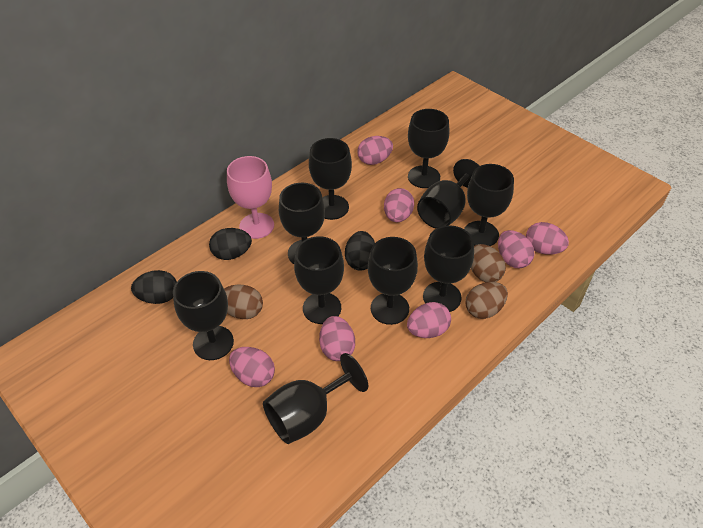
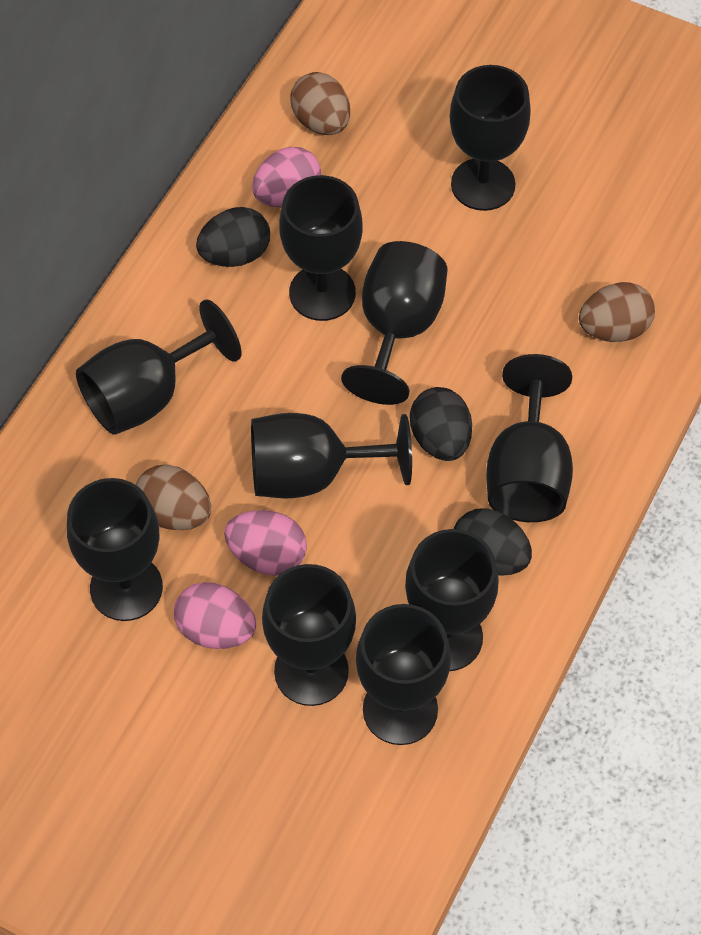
pink egg: 7 -> 3
pink goblet: 1 -> 0

